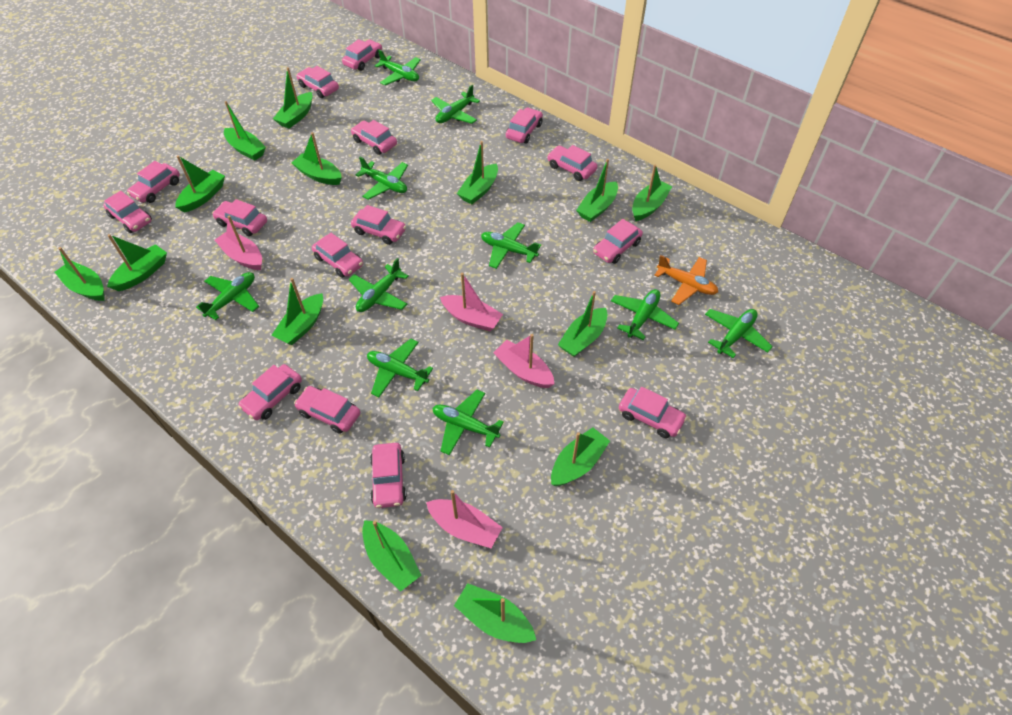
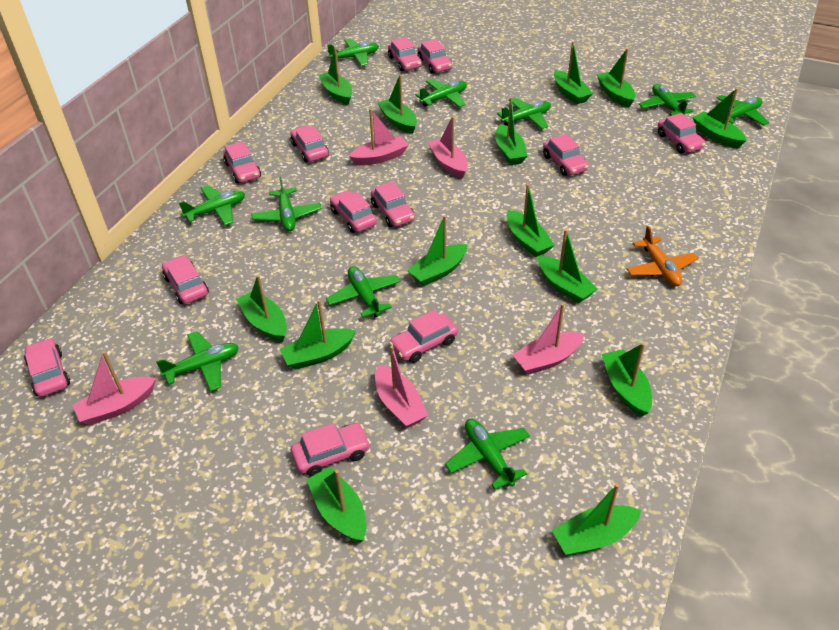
pink boat: 4 -> 5
pink car: 15 -> 12

